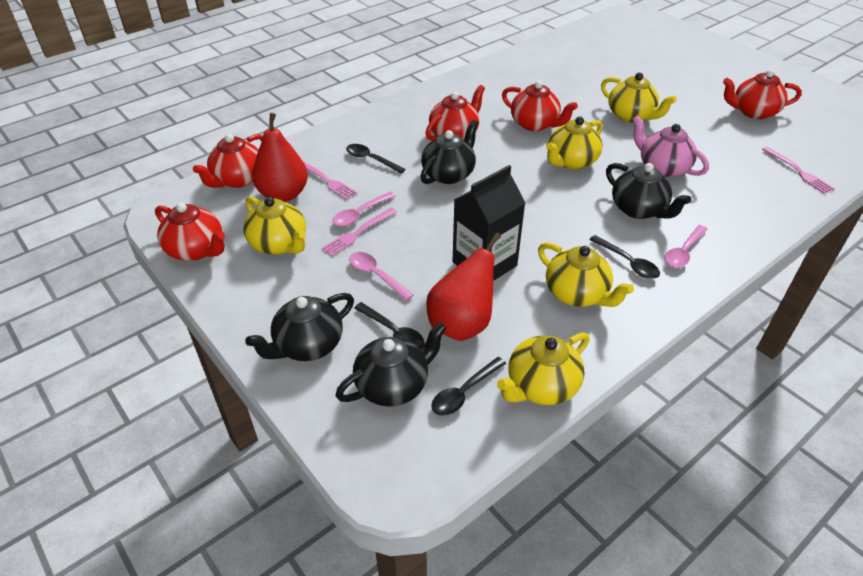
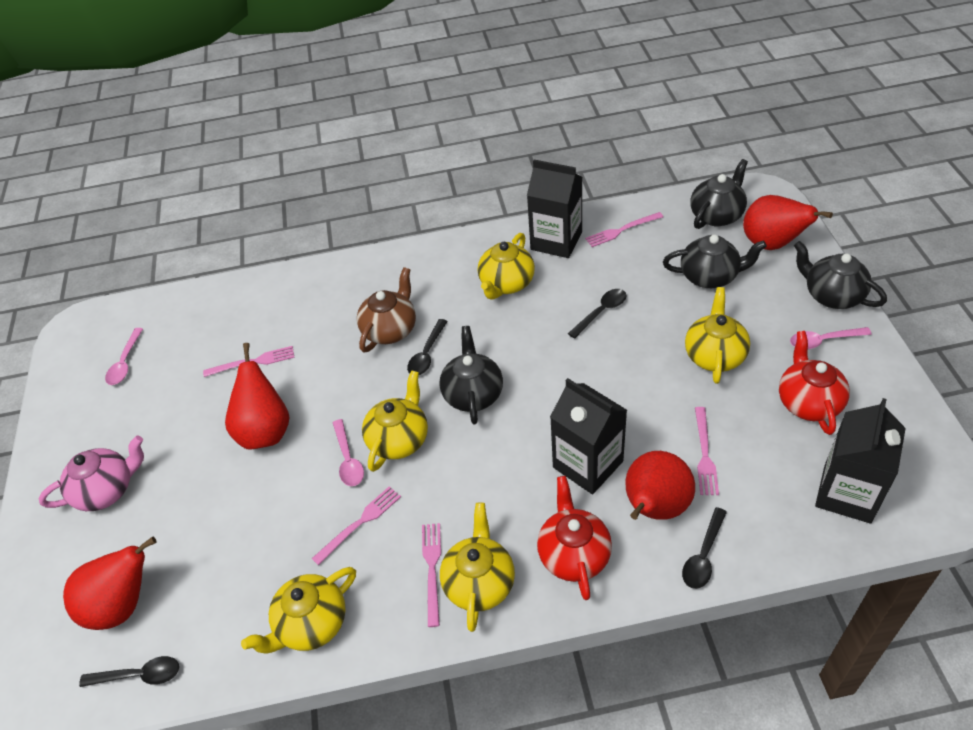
black carton: 1 -> 3
brown teapot: 0 -> 1
pink fork: 3 -> 5
red pear: 2 -> 4
red teapot: 5 -> 2

